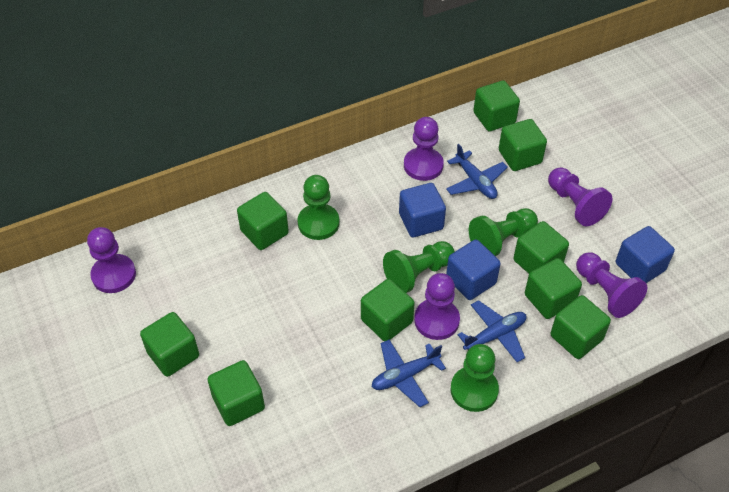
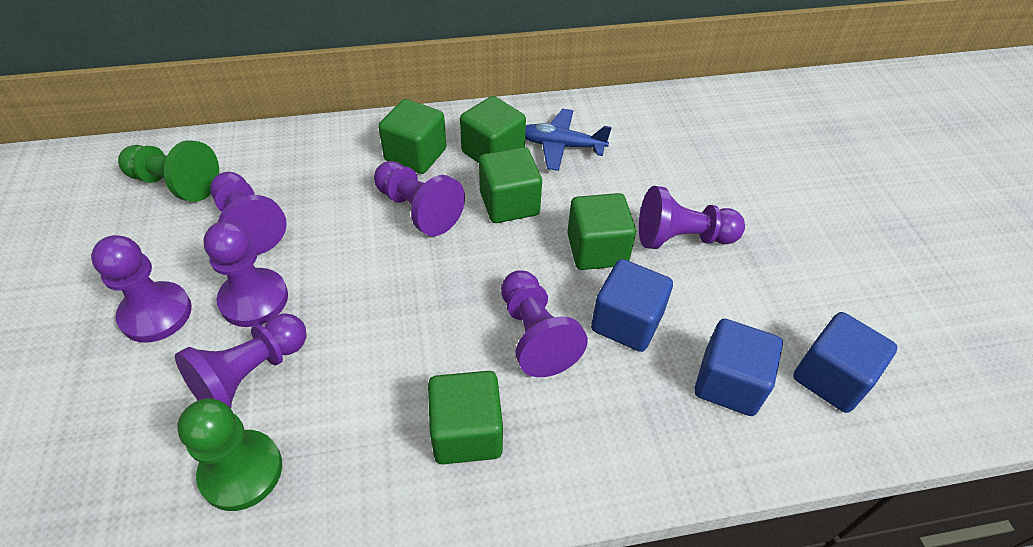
blue plane: 3 -> 1
green cube: 9 -> 5
green pawn: 4 -> 2
purple pawn: 5 -> 7

